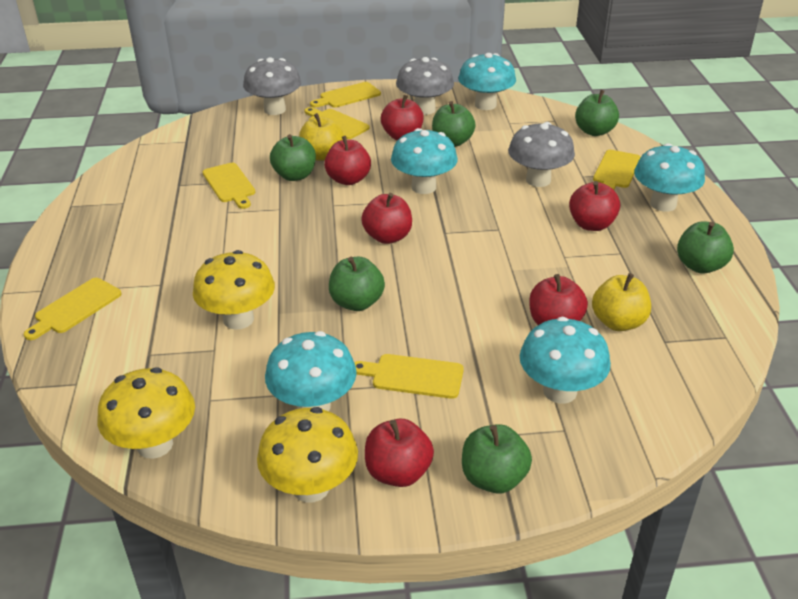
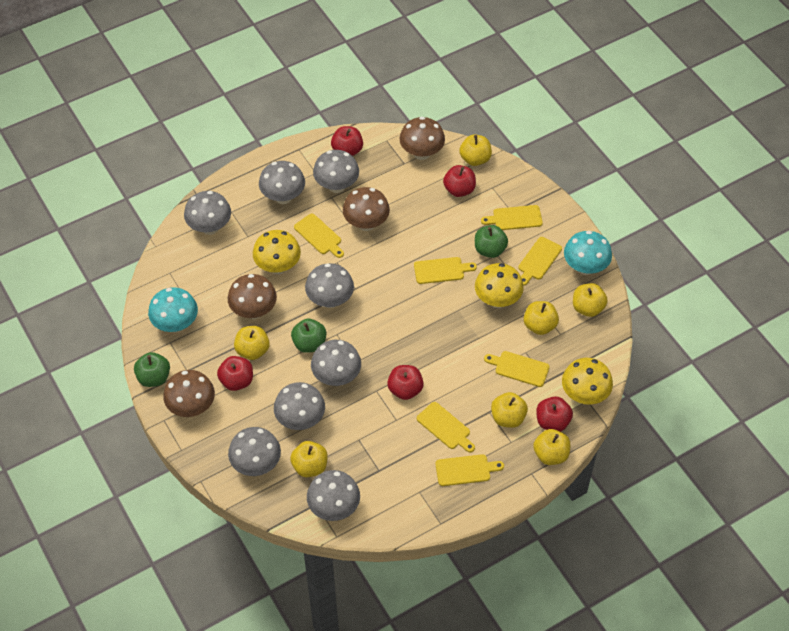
brown mushroom: 0 -> 4
green apple: 6 -> 3
grey mushroom: 3 -> 8
red apple: 6 -> 5
turquoise mushroom: 5 -> 2
yellow apple: 2 -> 7
yellow cutting board: 6 -> 7

